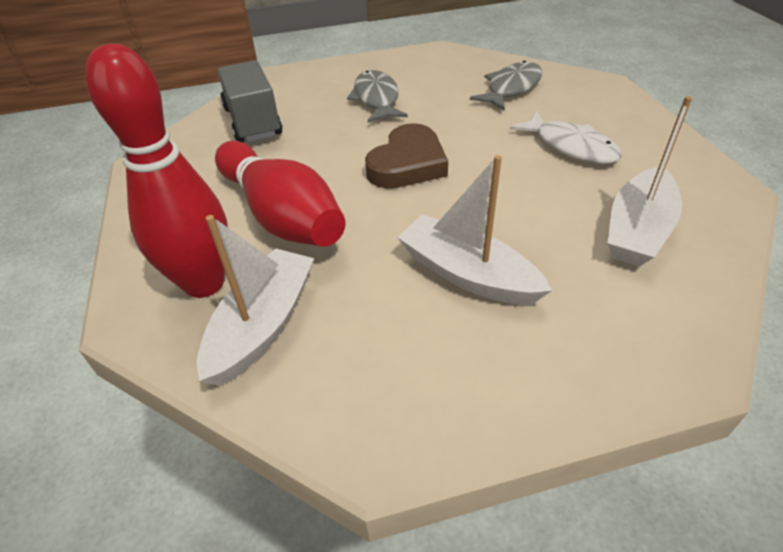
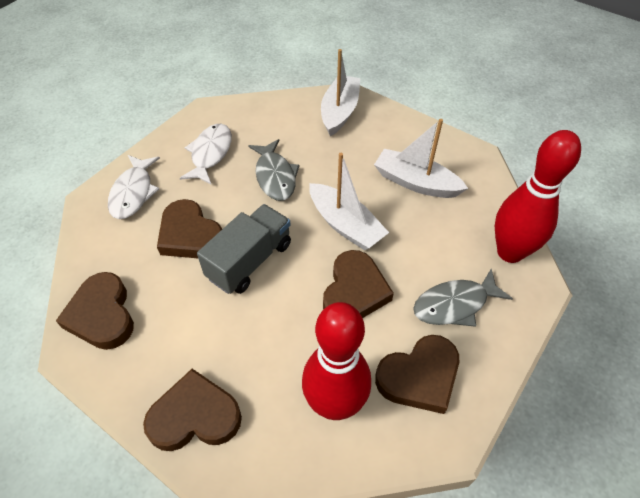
brown heart: 1 -> 5
white fish: 1 -> 2

